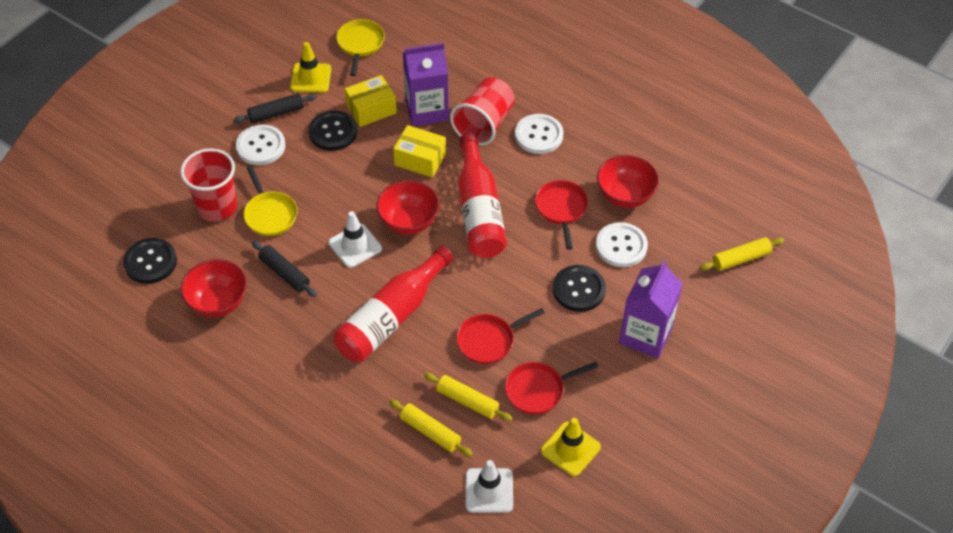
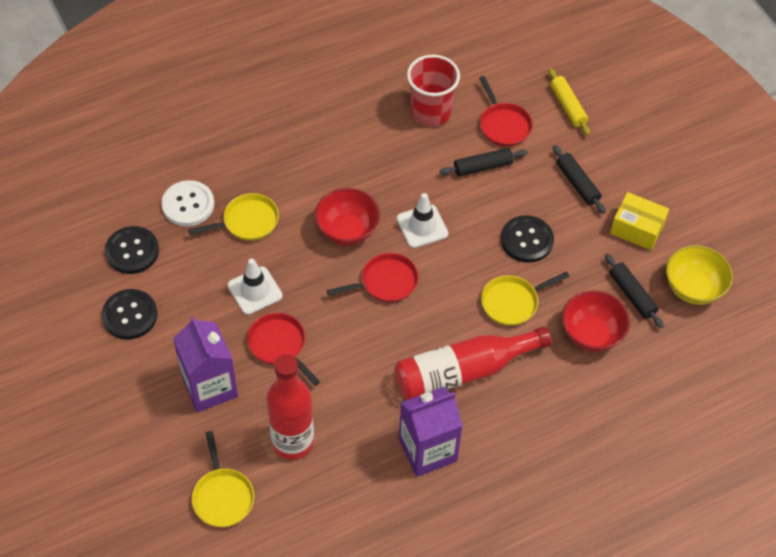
black rolling pin: 2 -> 3
red bowl: 3 -> 2
red cup: 2 -> 1
white button: 3 -> 1
yellow bowl: 0 -> 1
yellow box: 2 -> 1
yellow pan: 2 -> 3
yellow rolling pin: 3 -> 1
yellow traffic cone: 2 -> 0

